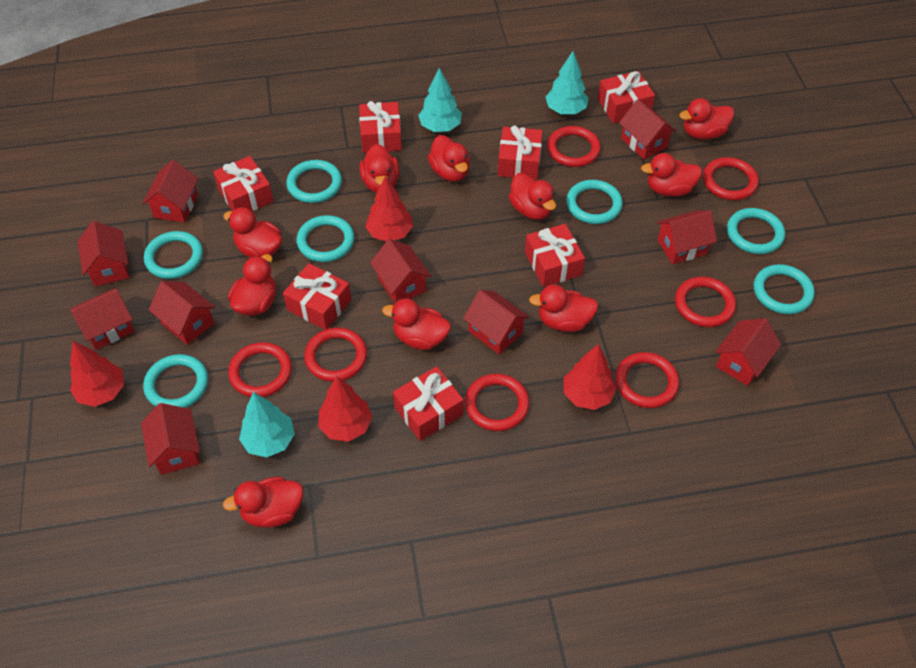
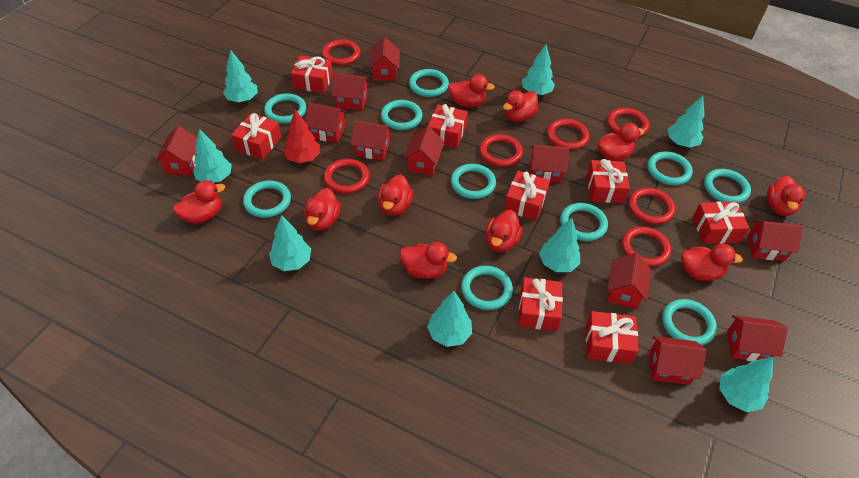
red gift: 7 -> 8
red house: 10 -> 11
red tree: 4 -> 1
turquoise ring: 7 -> 10
turquoise tree: 3 -> 8

